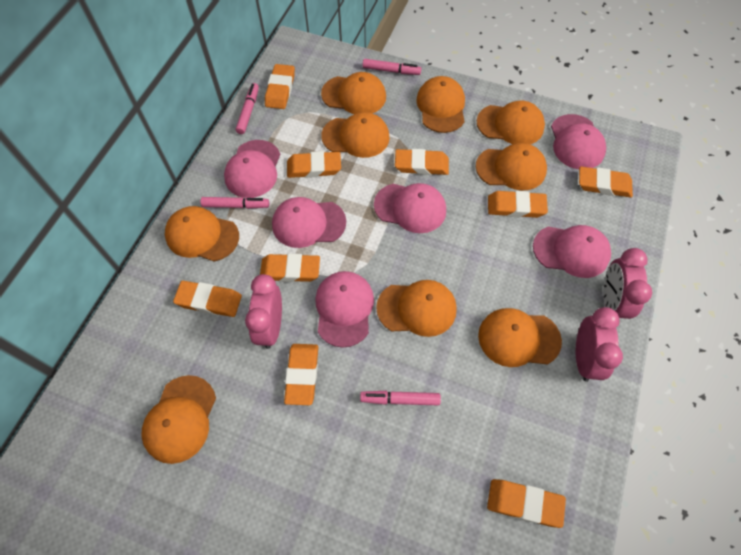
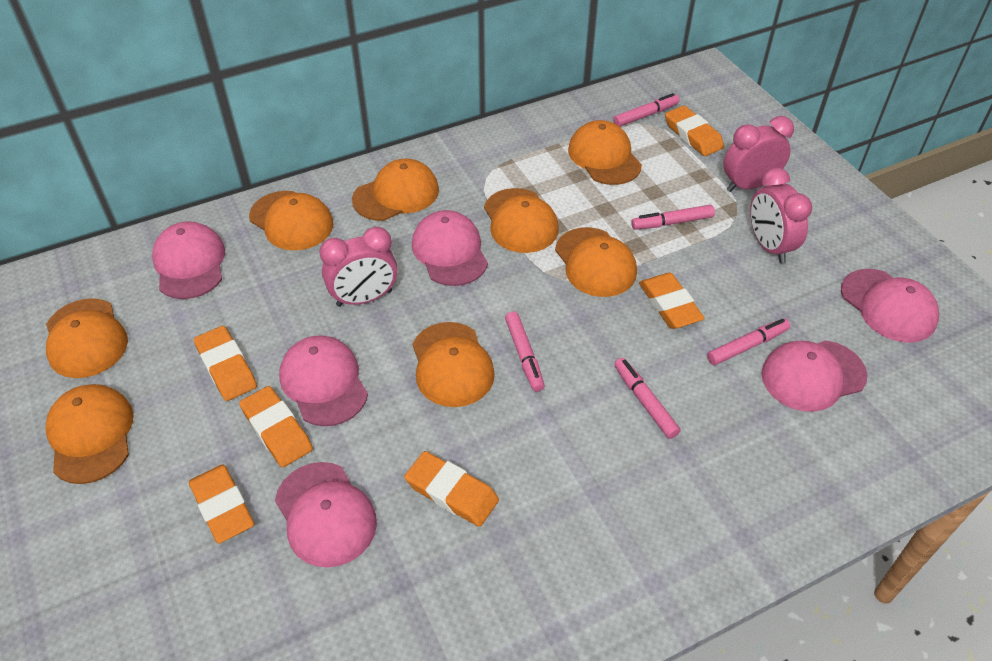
orange cap: 9 -> 8
orange eraser: 9 -> 6
pink marker: 4 -> 5

